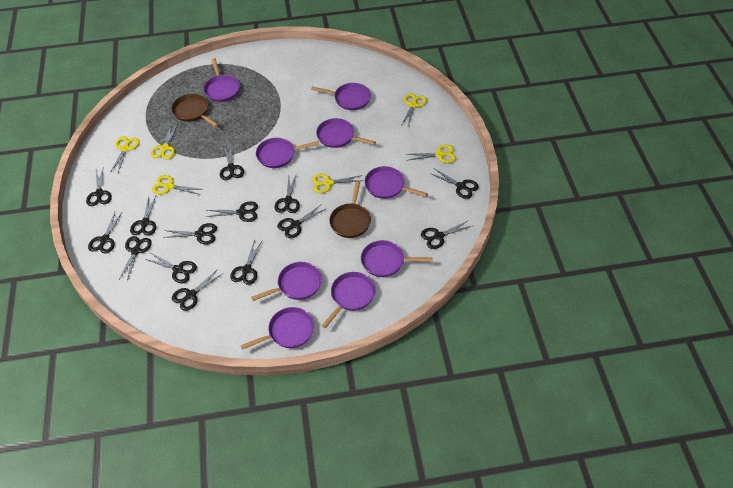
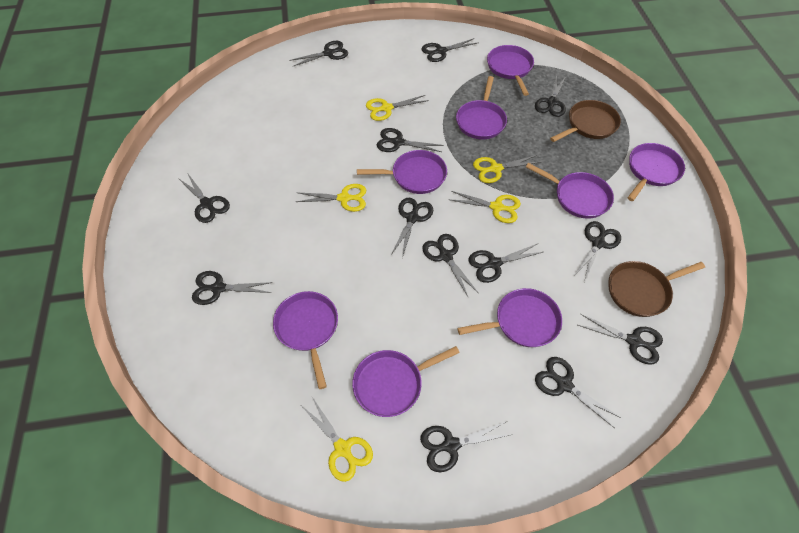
black scissors: 14 -> 13
purple pan: 9 -> 8
yellow scissors: 6 -> 5

